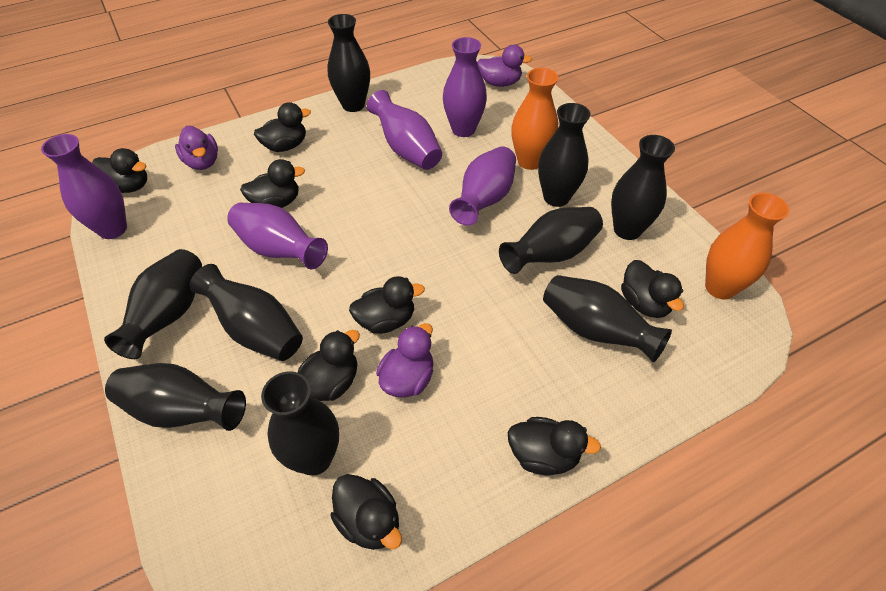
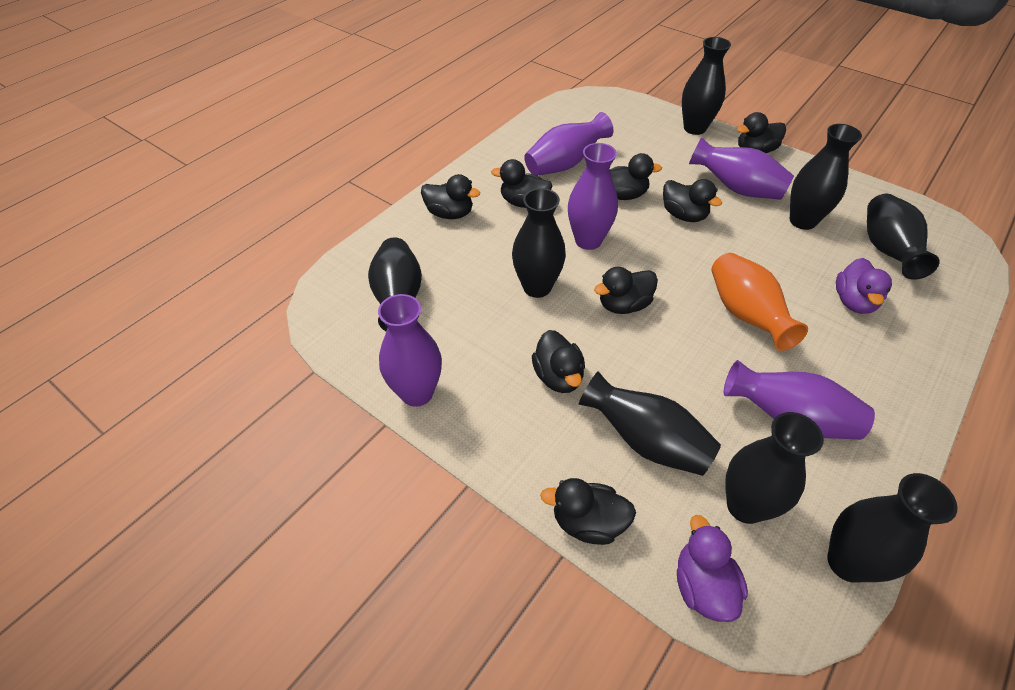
black vase: 9 -> 8
orange vase: 2 -> 1
purple duck: 3 -> 2

